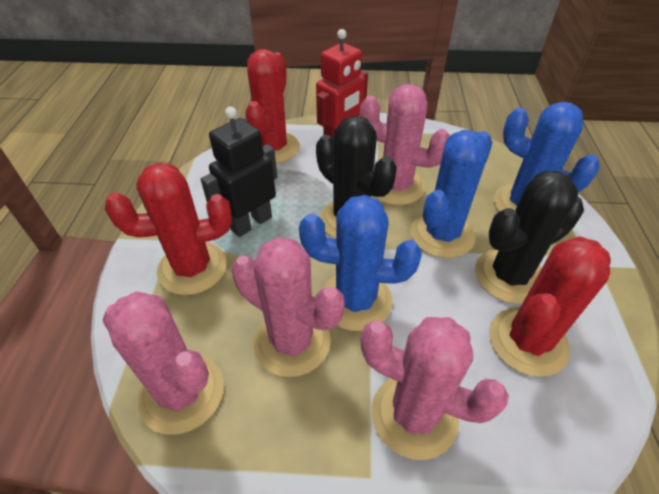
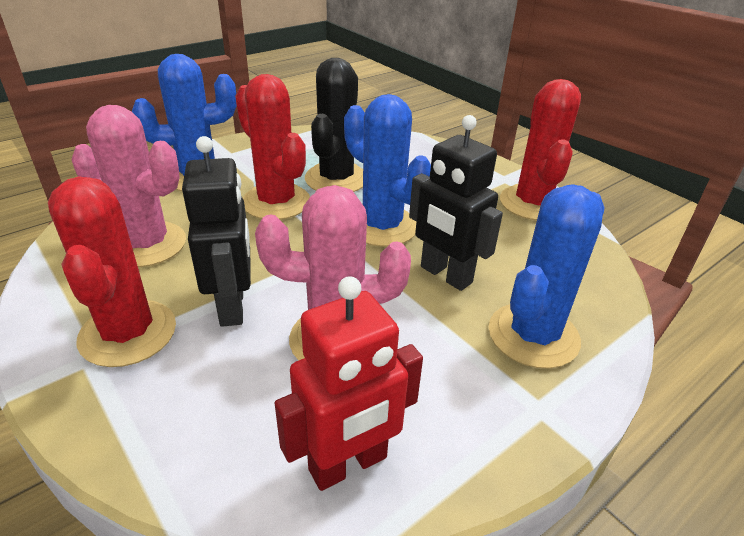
black cactus: 2 -> 1
black robot: 1 -> 2
pink cactus: 4 -> 2

